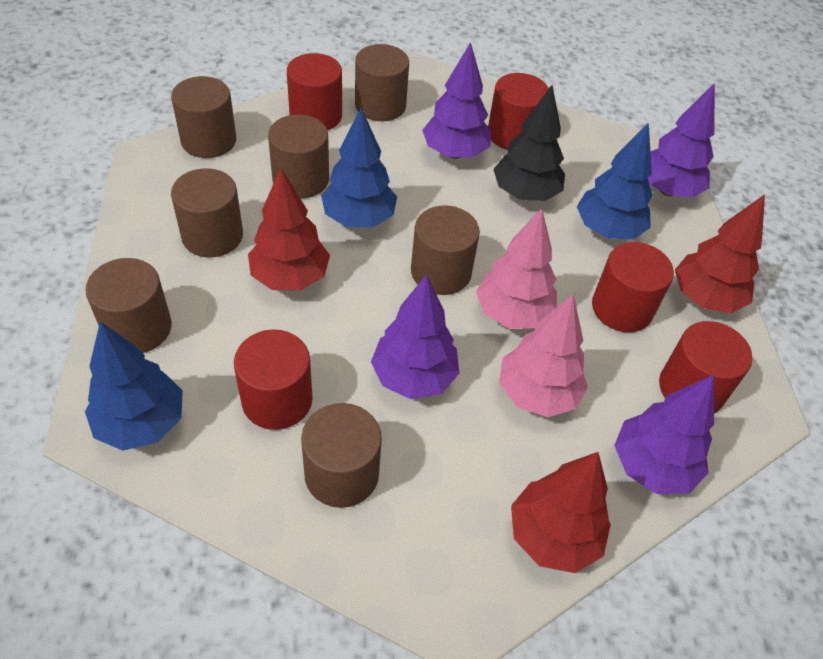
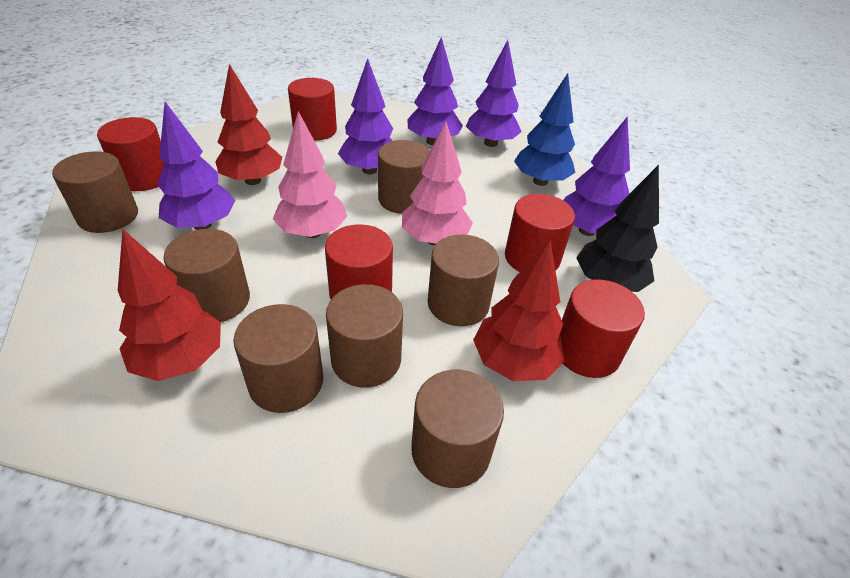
blue tree: 3 -> 1
purple tree: 4 -> 5

